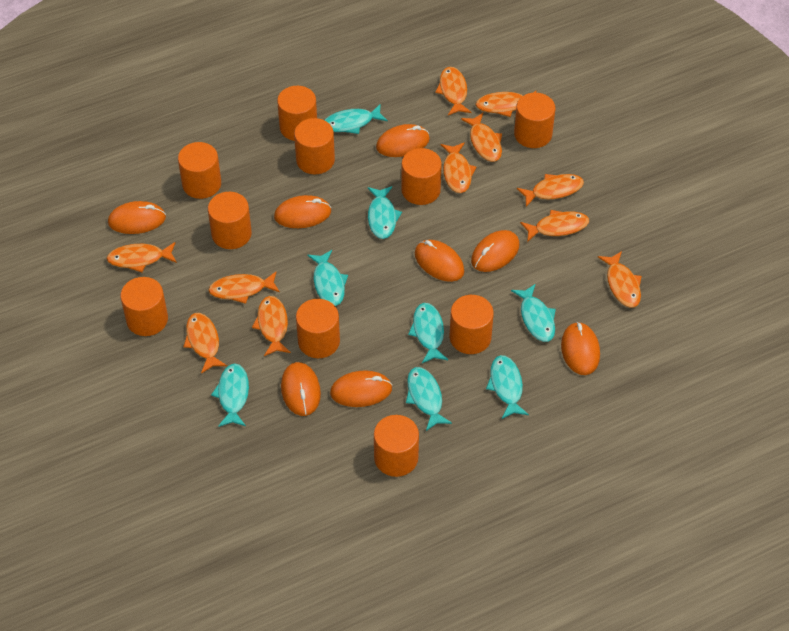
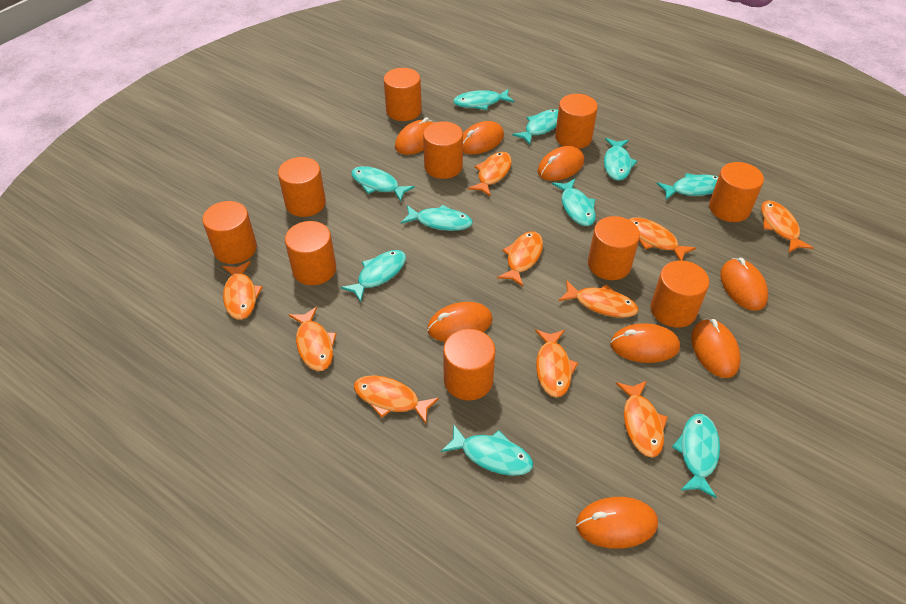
orange fish: 11 -> 10
turquoise fish: 8 -> 10

